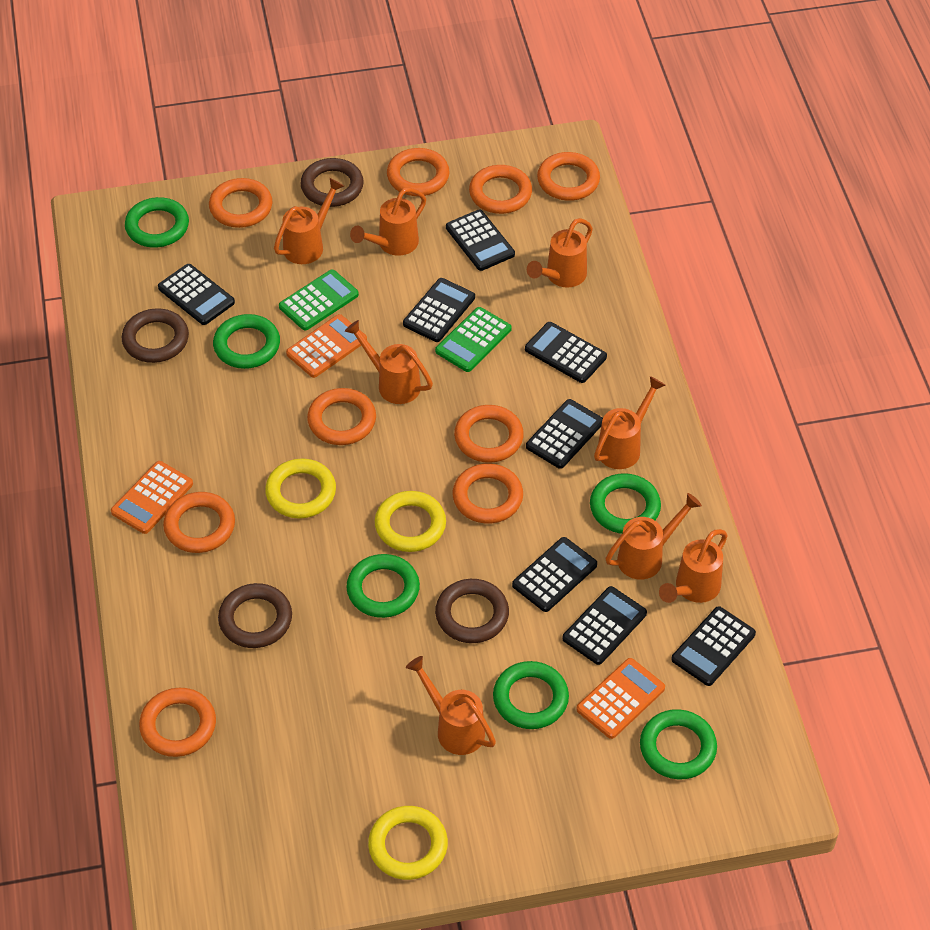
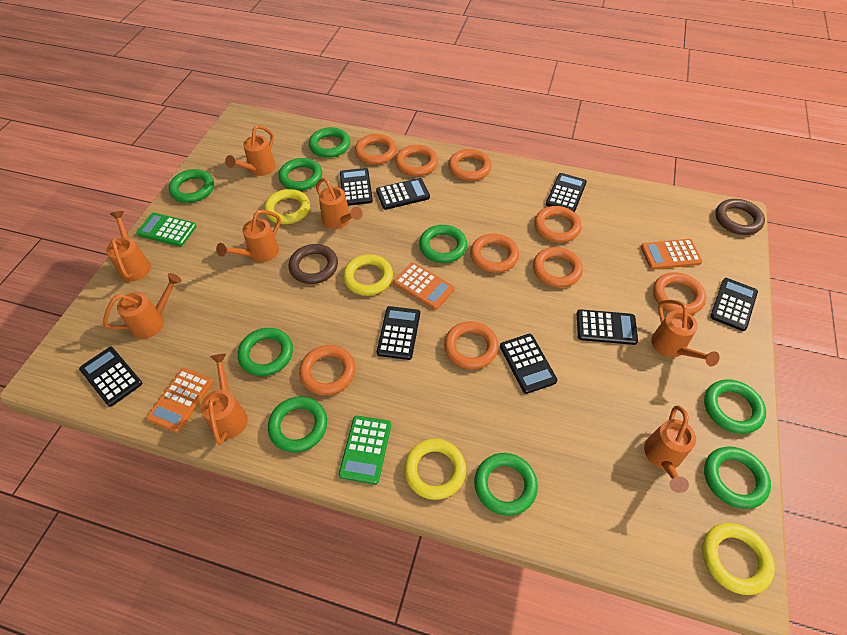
brown ring: 4 -> 2
green ring: 6 -> 9
yellow ring: 3 -> 4

